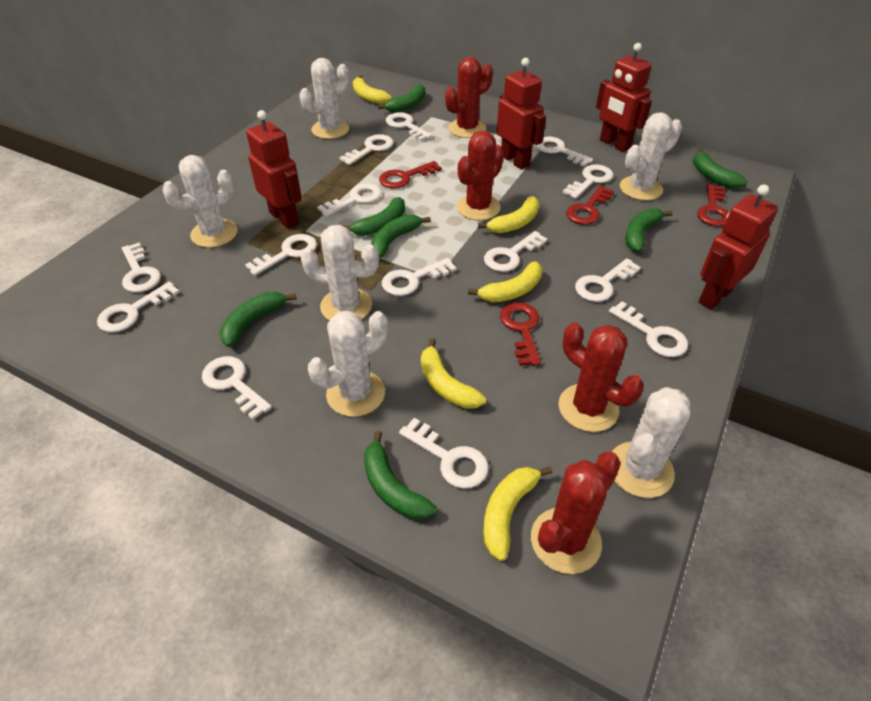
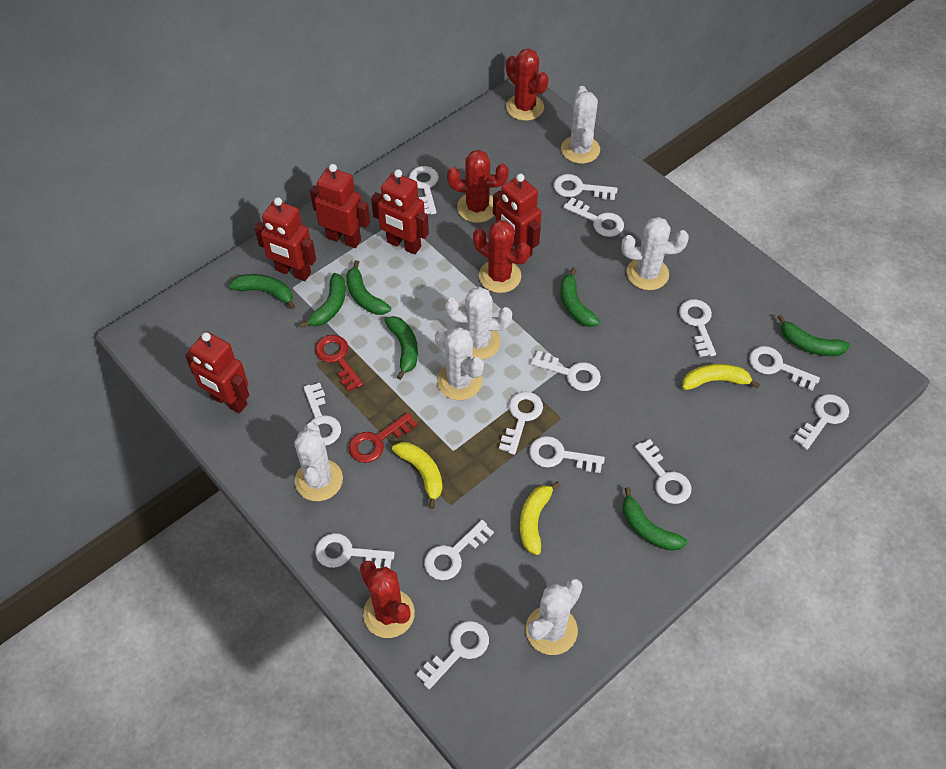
red key: 4 -> 2
red robot: 4 -> 5
yellow banana: 5 -> 3

